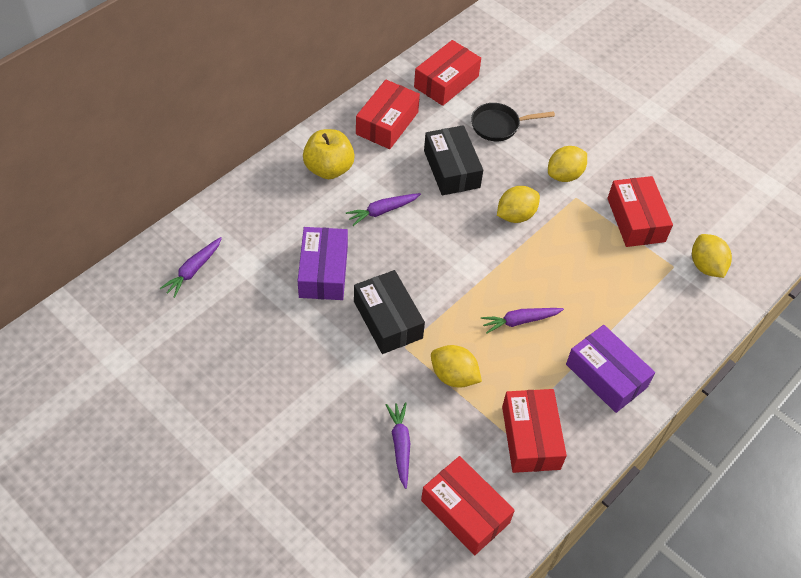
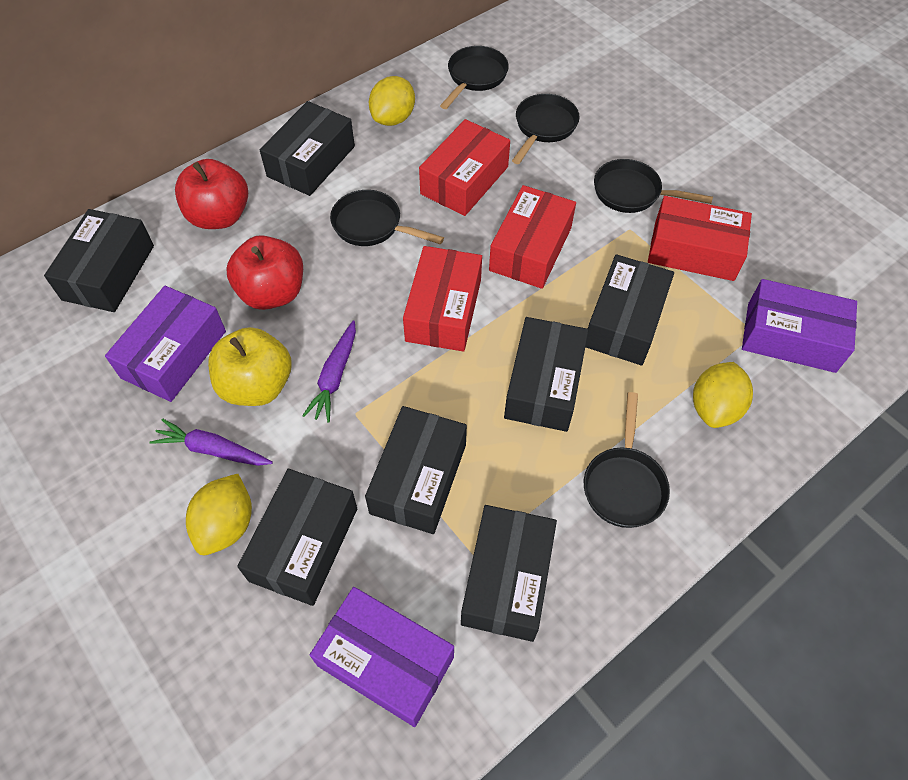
black box: 2 -> 7
black pan: 1 -> 5
purple box: 2 -> 3
purple carrot: 4 -> 2
red apple: 0 -> 2
red box: 5 -> 4
yellow lemon: 4 -> 3

